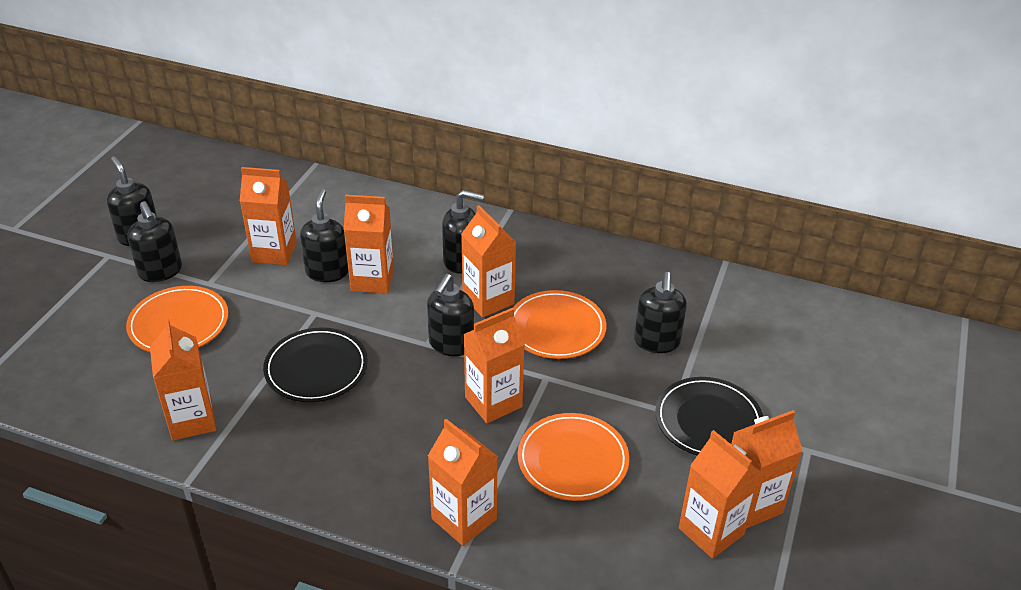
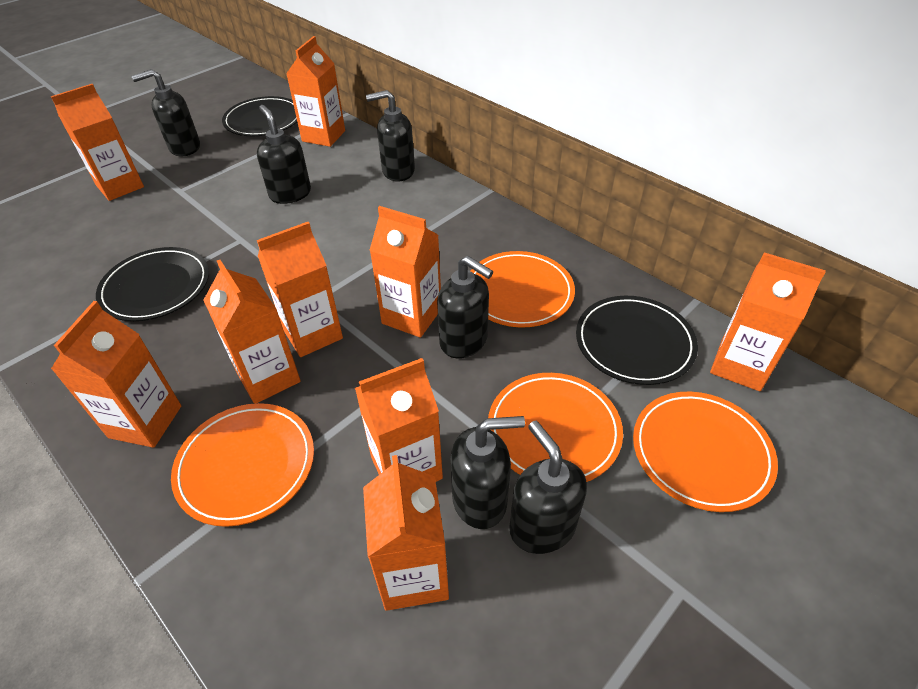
black plate: 2 -> 3
orange carton: 8 -> 9
orange plate: 3 -> 4

